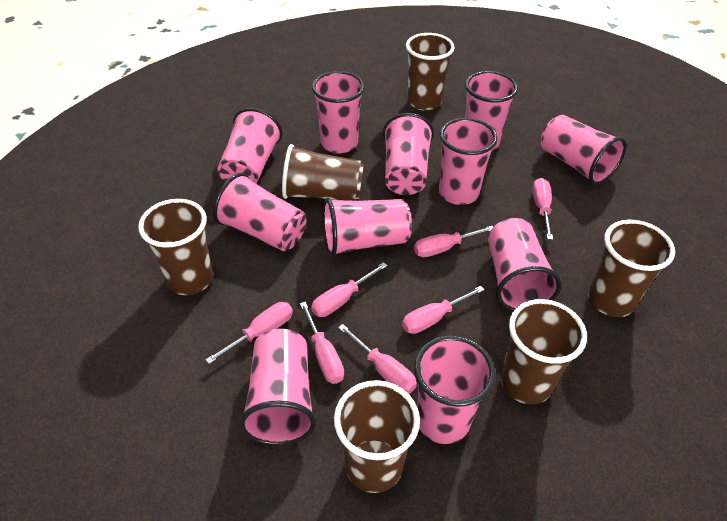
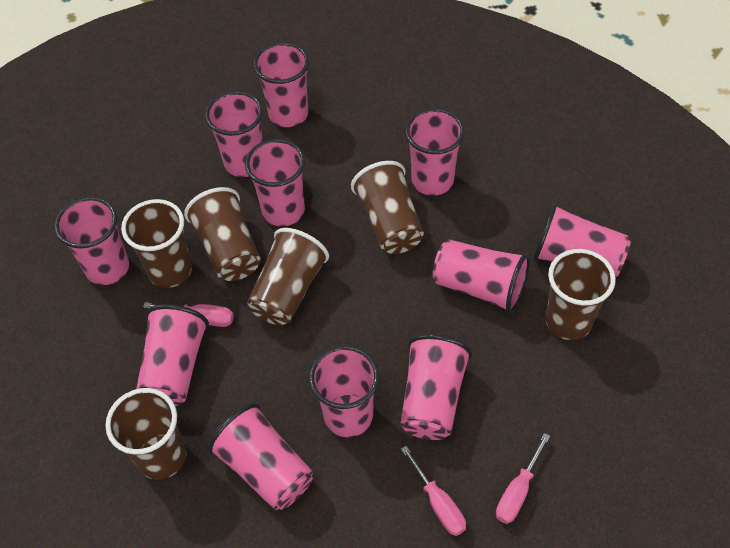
pink screwdriver: 7 -> 3

